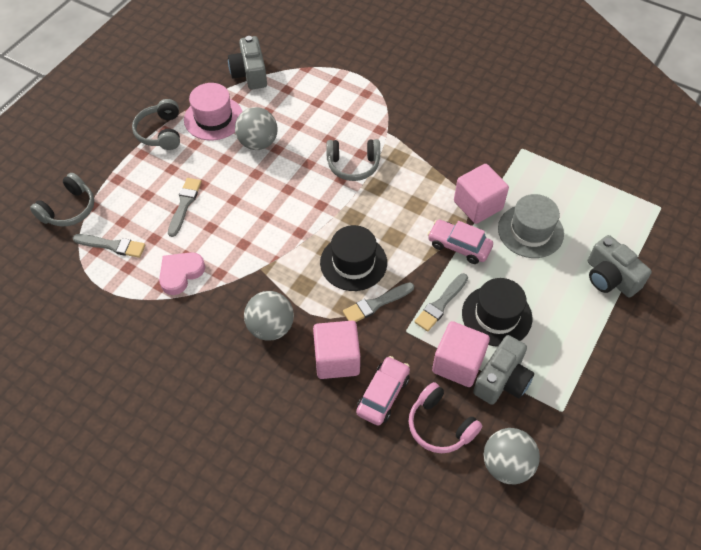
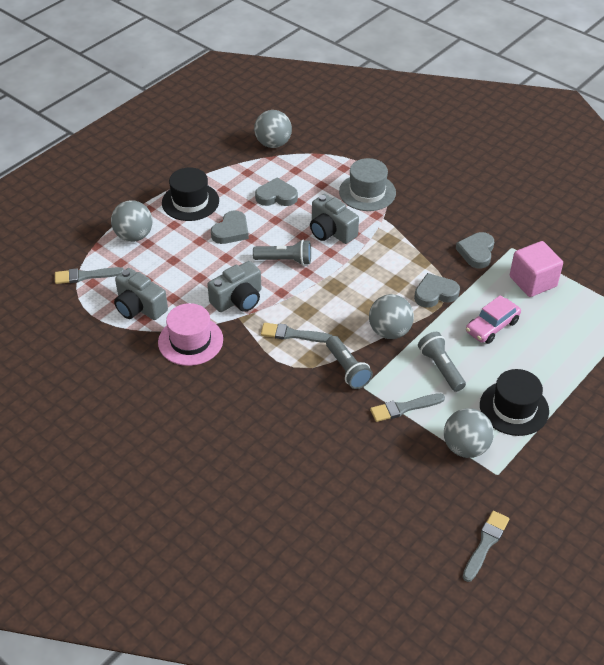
grey ball: 3 -> 4
grey flashlight: 0 -> 3
grey headphones: 3 -> 0
grey heart: 0 -> 4
pink car: 2 -> 1
pink cube: 3 -> 1
pink headphones: 1 -> 0
pink heart: 1 -> 0

